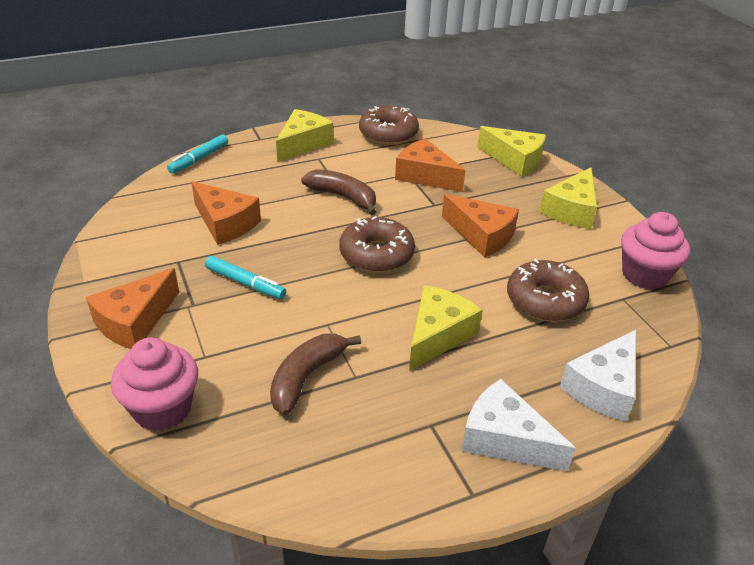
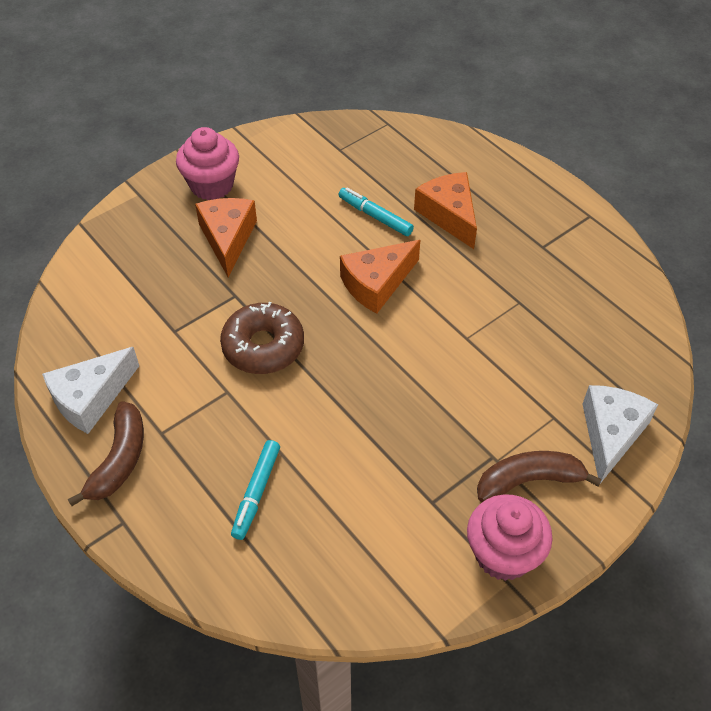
brown donut: 3 -> 1
orange cheese: 4 -> 3
yellow cheese: 4 -> 0

